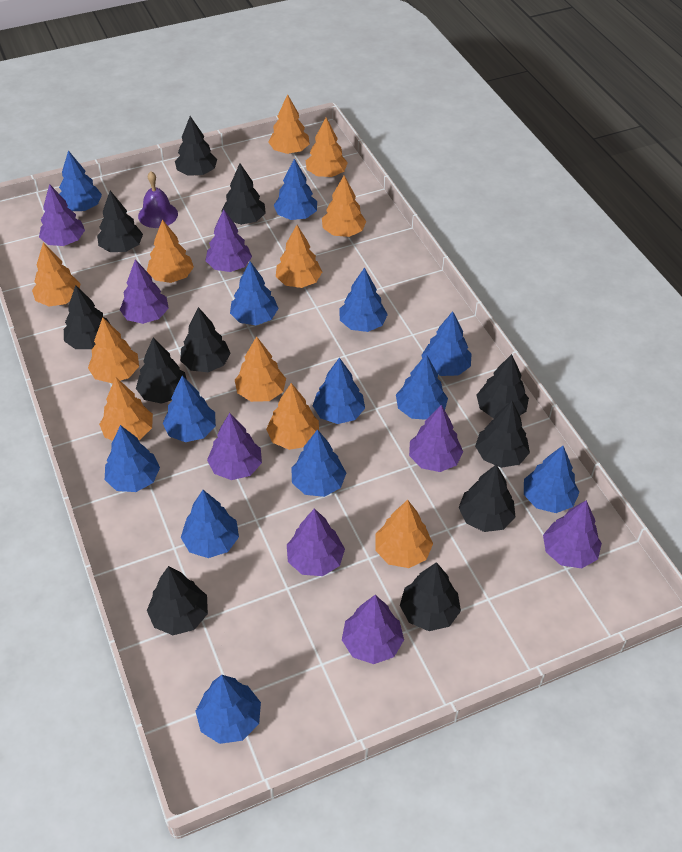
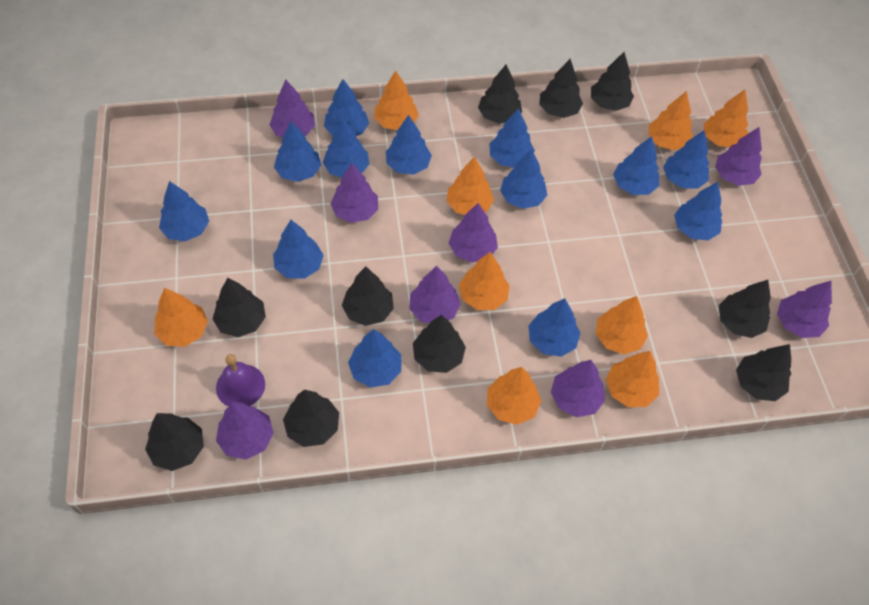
black tree: 11 -> 10
orange tree: 11 -> 9

